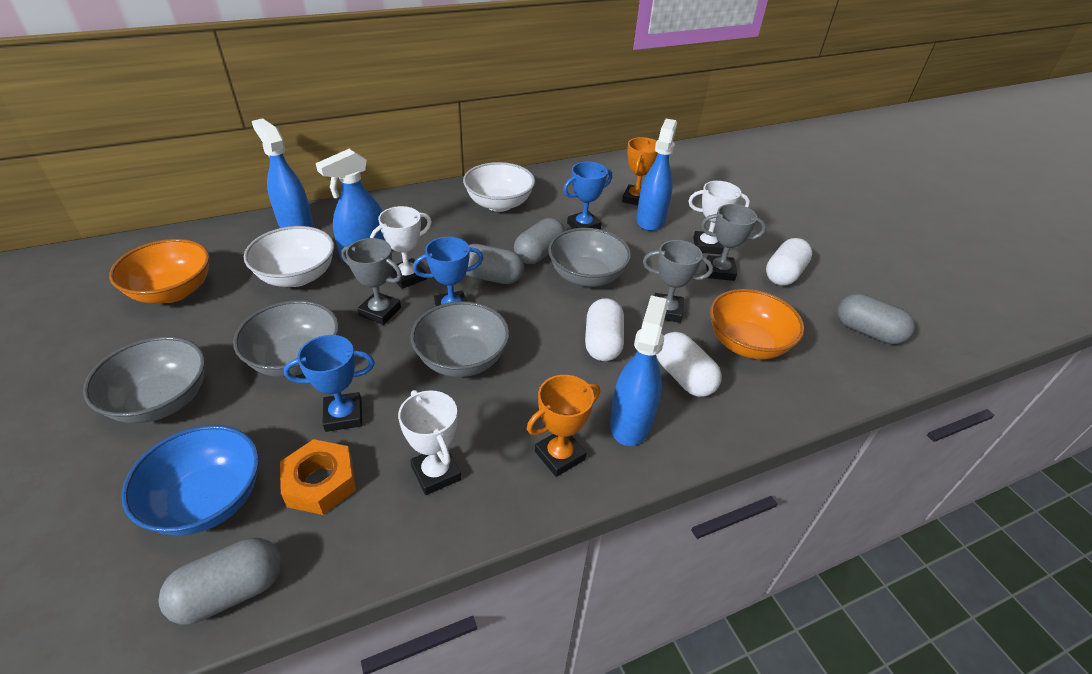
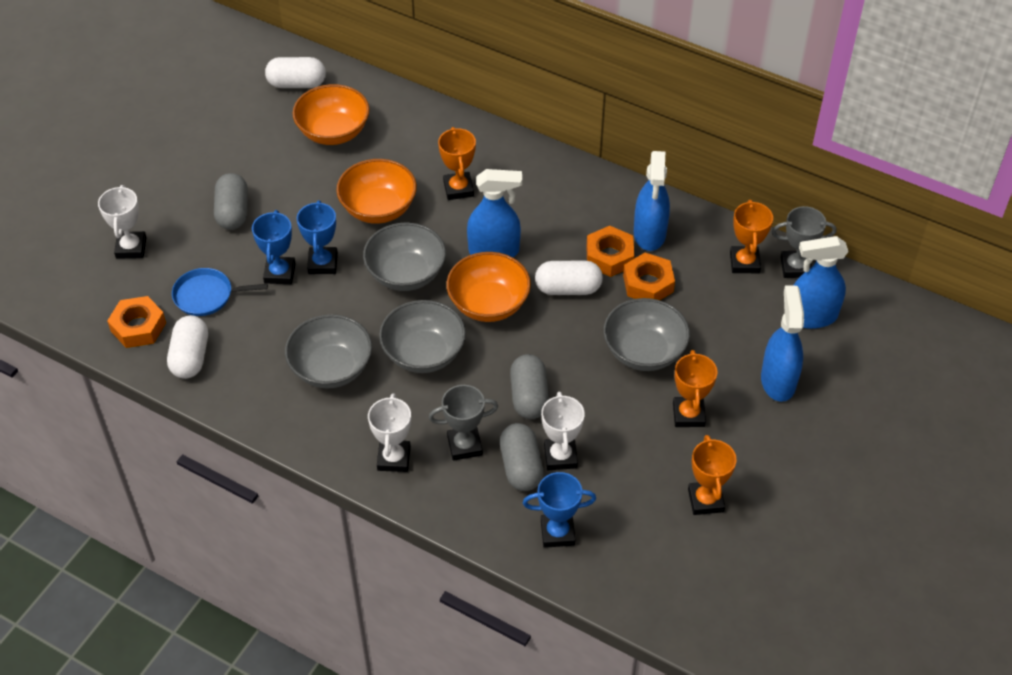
blue bowl: 1 -> 0
blue pan: 0 -> 1
grey capsule: 4 -> 3
grey trophy: 3 -> 2
orange bowl: 2 -> 3
orange nut: 1 -> 3
orange trophy: 2 -> 4
white bowl: 2 -> 0

